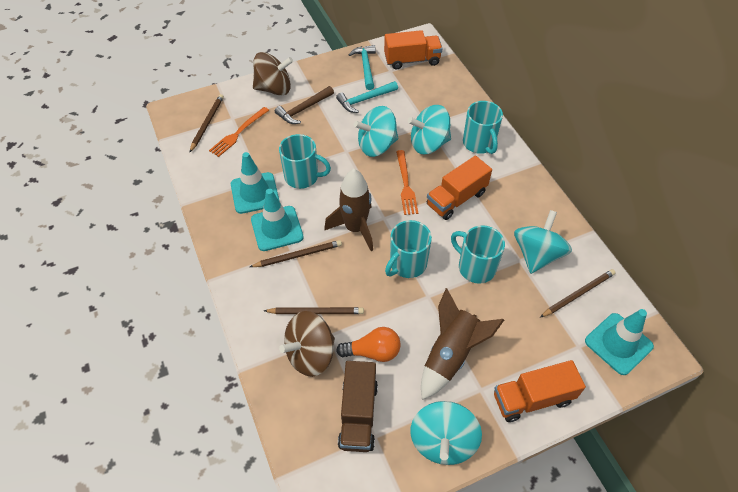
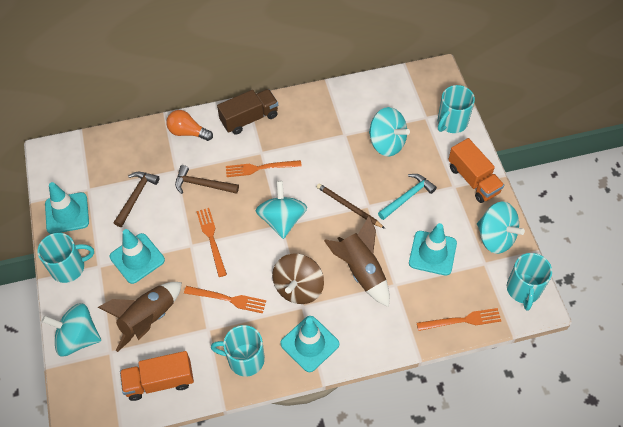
brown hammer: 1 -> 2
brown pencil: 4 -> 1
brown spinning top: 2 -> 1
orange fork: 2 -> 4
orange truck: 3 -> 2
turquoise hammer: 2 -> 1
turquoise traffic cone: 3 -> 4

